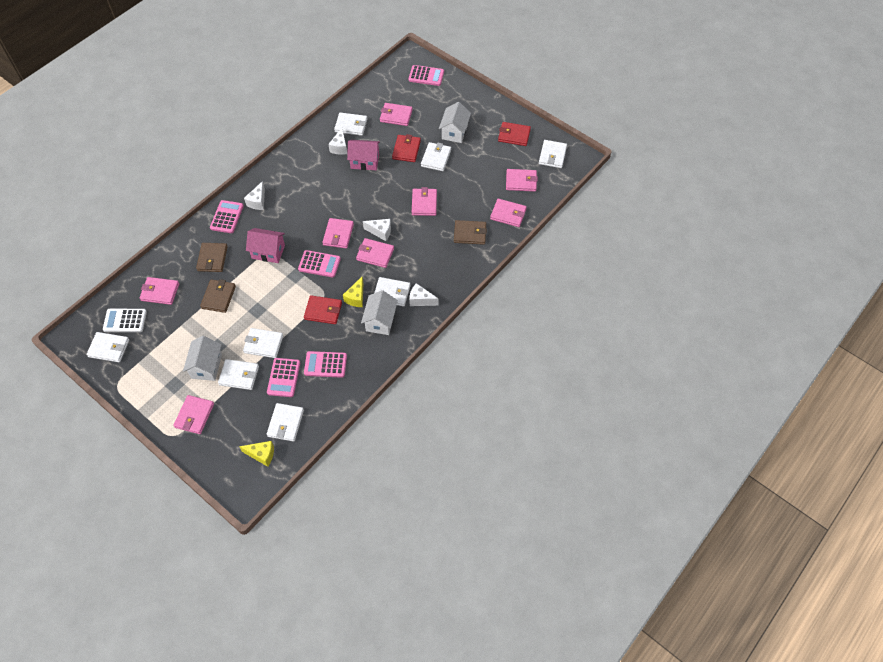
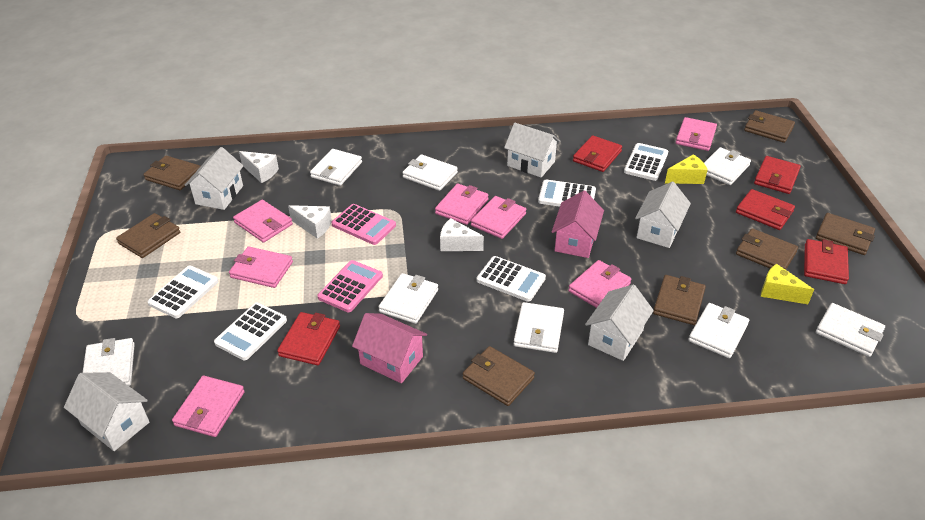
brown wallet: 3 -> 7
pink calculator: 5 -> 2
pink wallet: 8 -> 7
red wallet: 3 -> 5
white calculator: 1 -> 5
white cheese: 4 -> 3
white house: 3 -> 5

